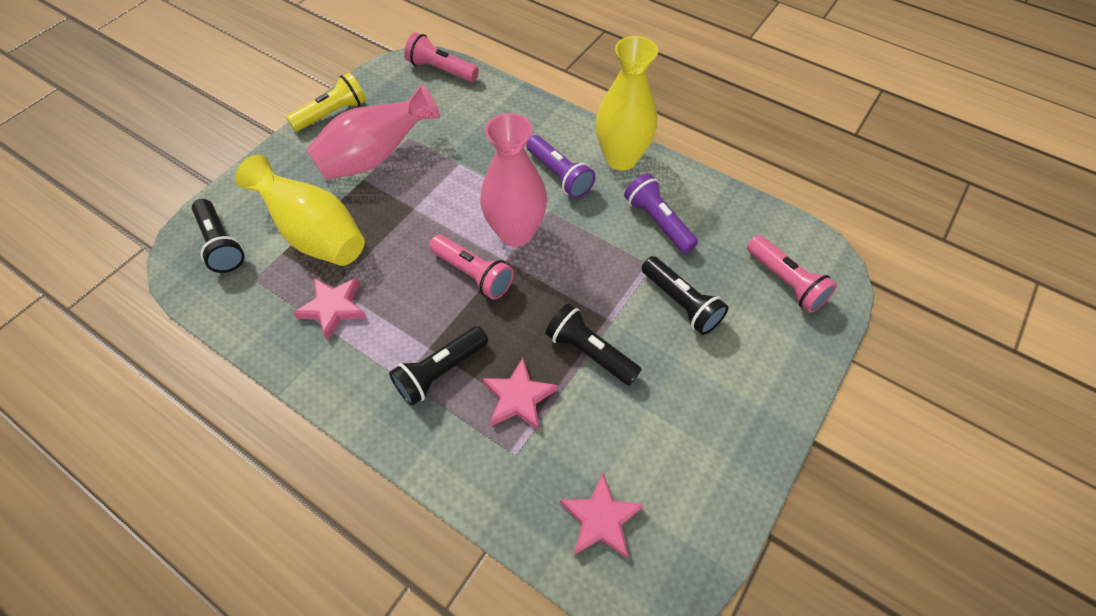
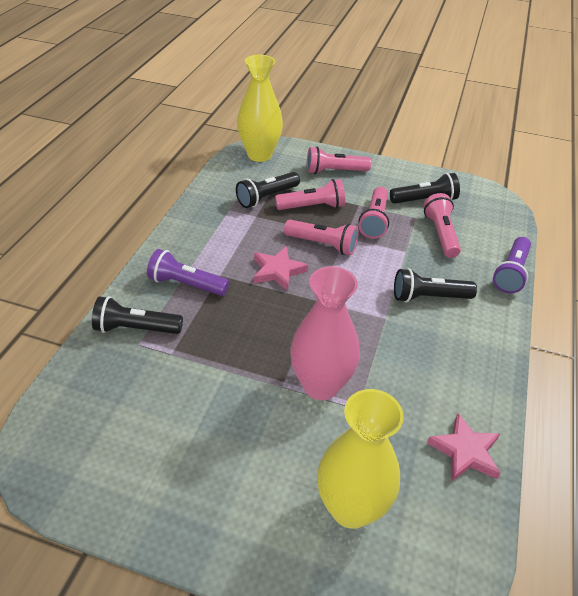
pink flashlight: 3 -> 5
pink star: 3 -> 2
pink vase: 2 -> 1
yellow flashlight: 1 -> 0

